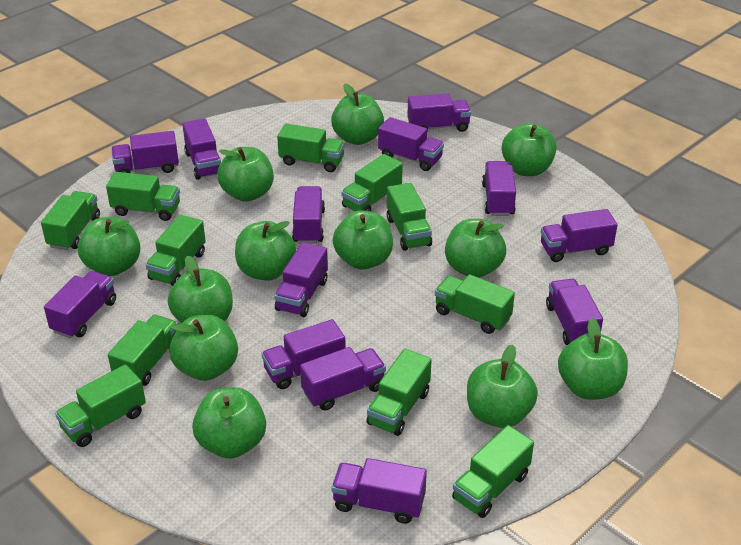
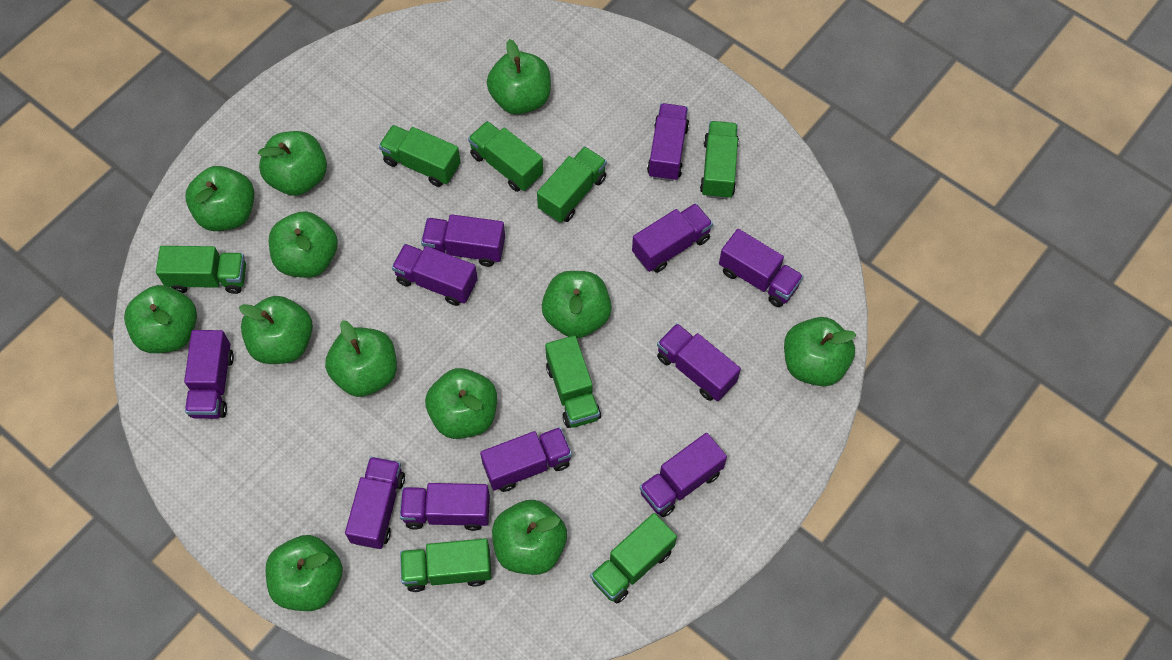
green truck: 11 -> 8
purple truck: 13 -> 11

